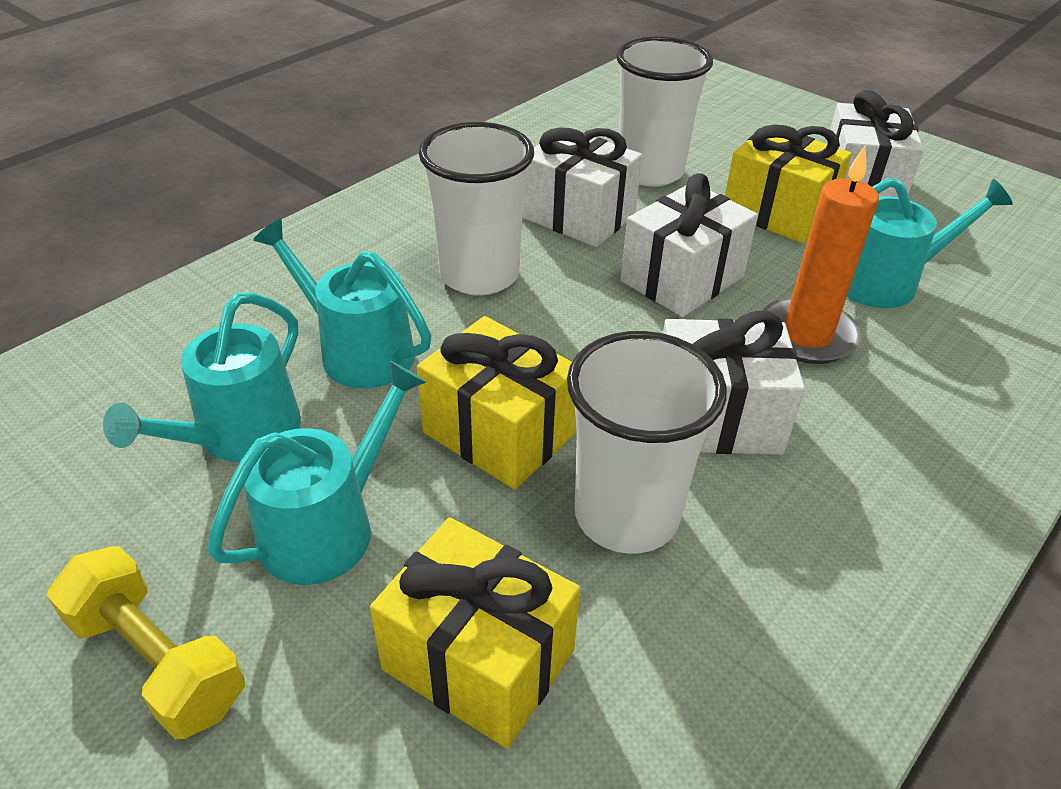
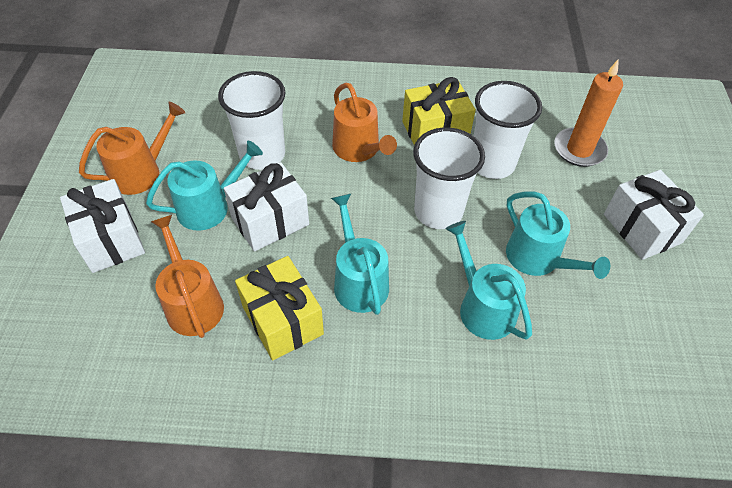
orange watering can: 0 -> 3
white gift: 4 -> 3
yellow dumbbell: 1 -> 0
yellow gift: 3 -> 2

